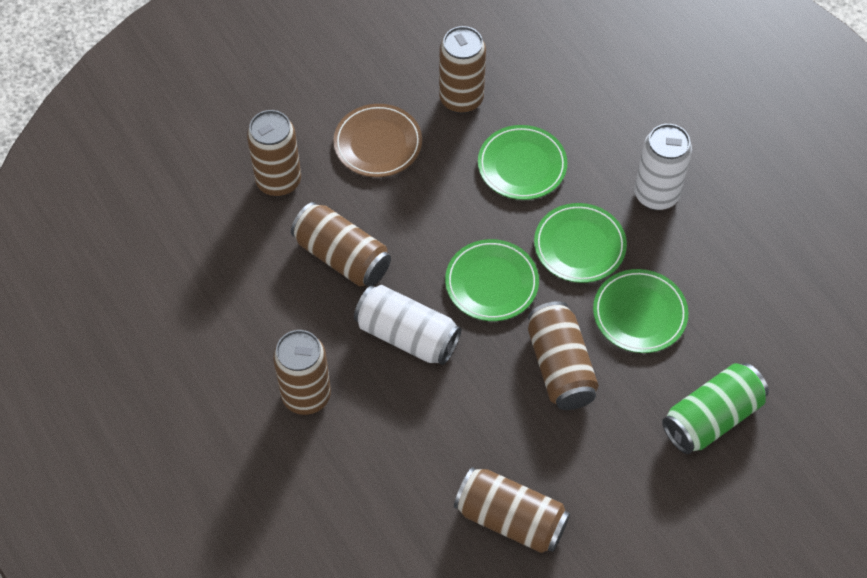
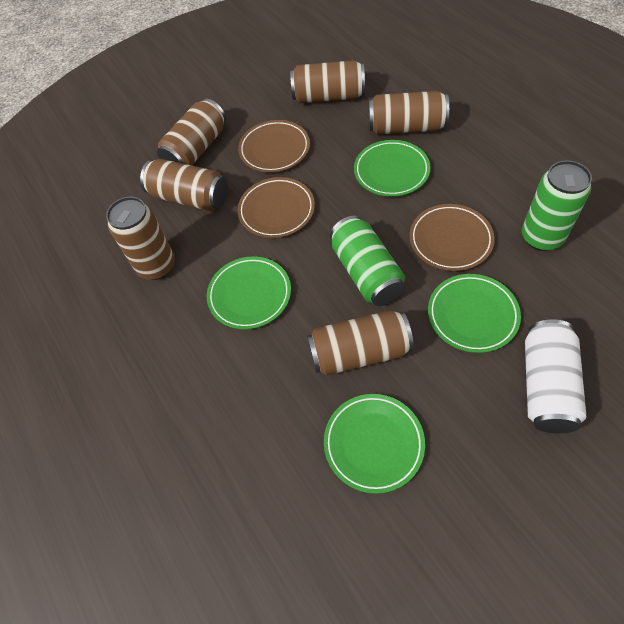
brown plate: 1 -> 3
green can: 1 -> 2
white can: 2 -> 1

